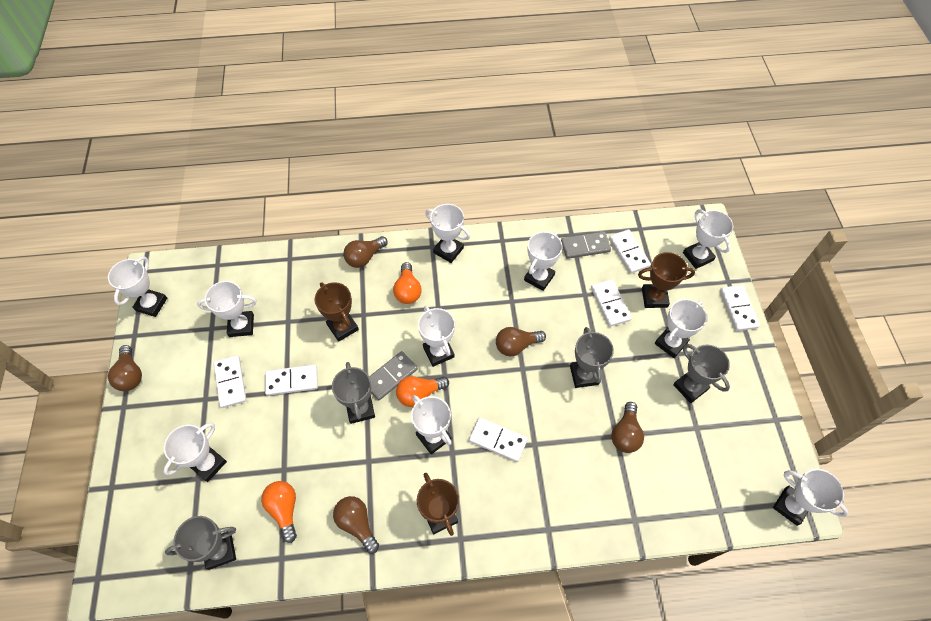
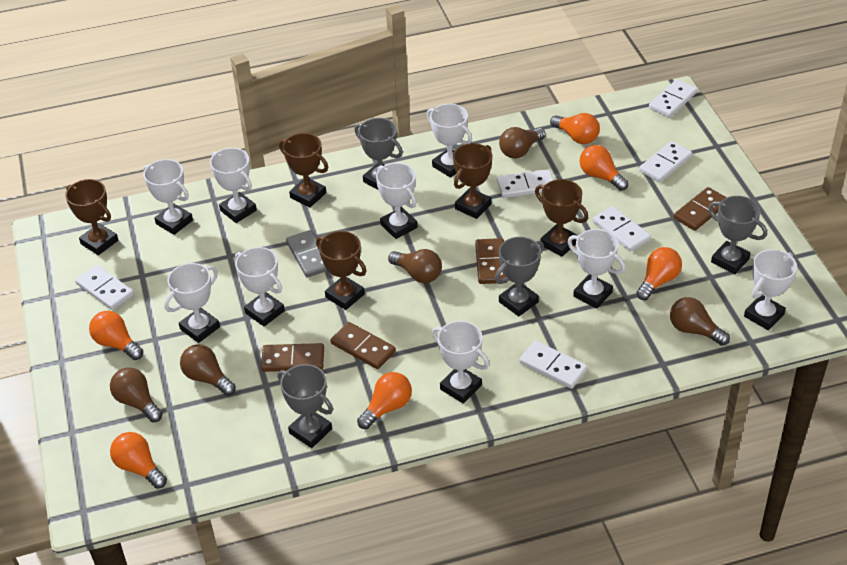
brown domino: 0 -> 4
brown trophy: 3 -> 5
grey domino: 2 -> 1
orange light bulb: 3 -> 6
white trophy: 10 -> 9

